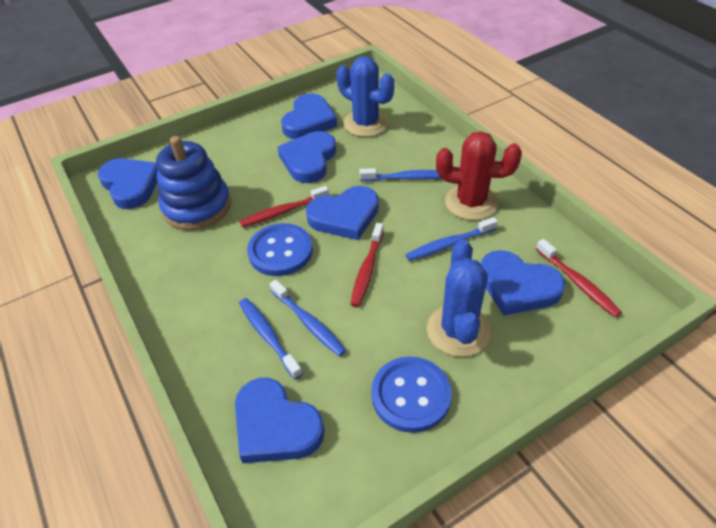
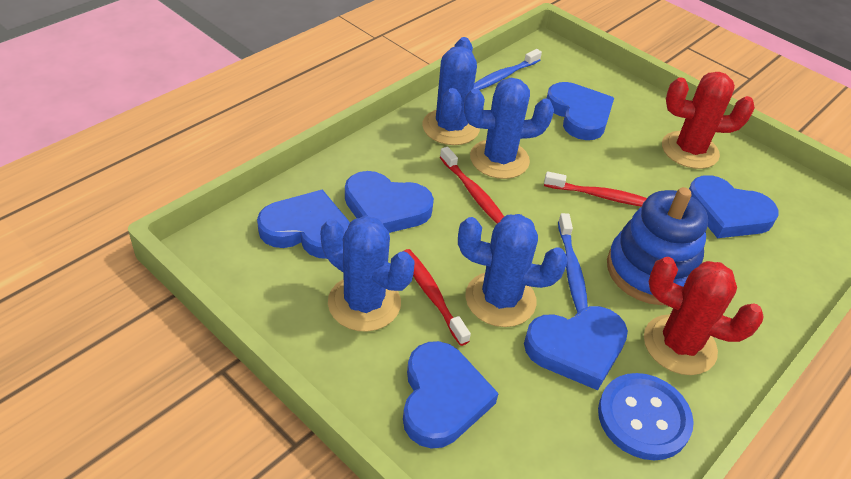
blue button: 2 -> 1
blue cactus: 2 -> 4
blue toothbrush: 4 -> 2
red cactus: 1 -> 2

